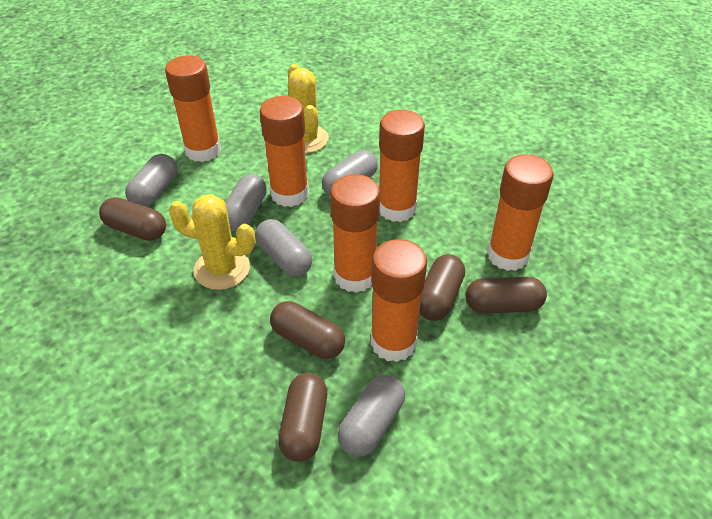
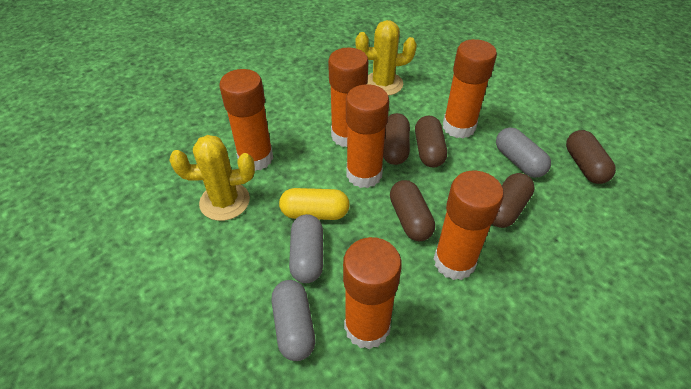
grey capsule: 5 -> 3
yellow capsule: 0 -> 1

